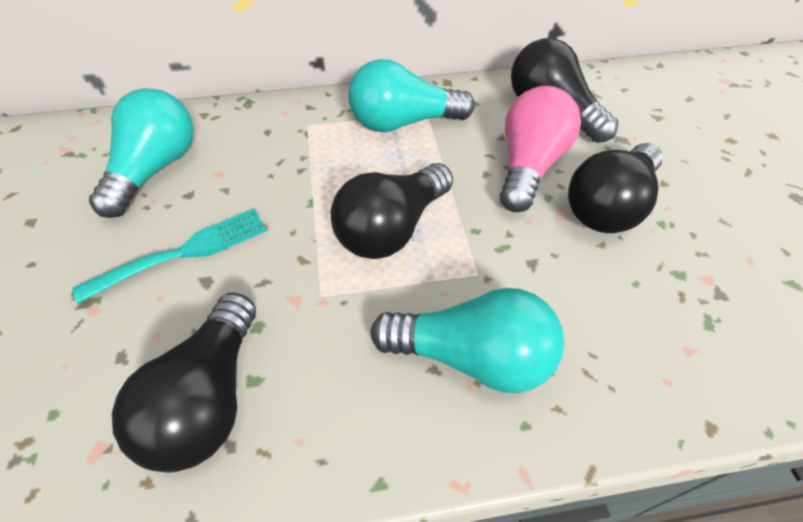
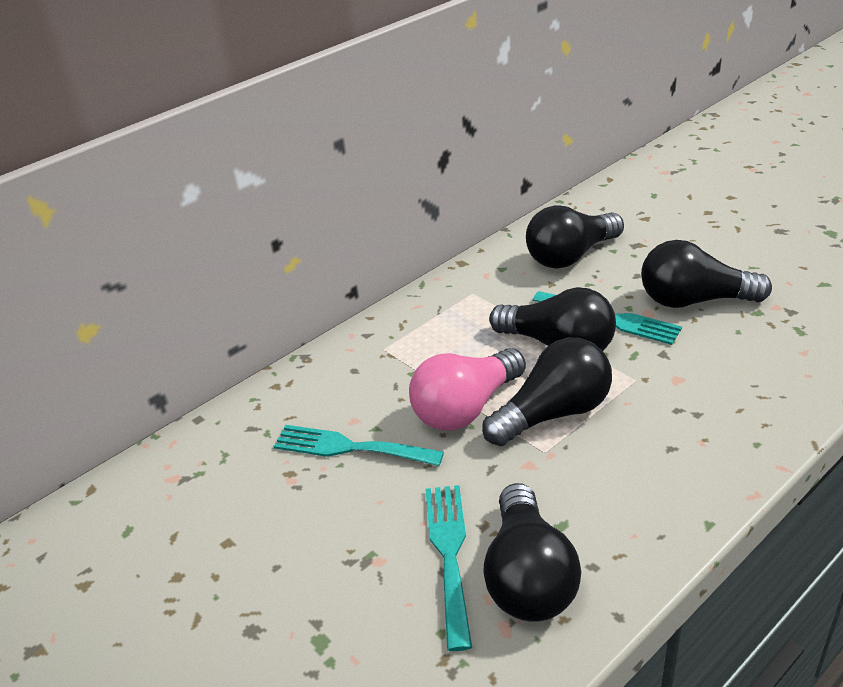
black light bulb: 4 -> 5
turquoise fork: 1 -> 3
turquoise light bulb: 3 -> 0

